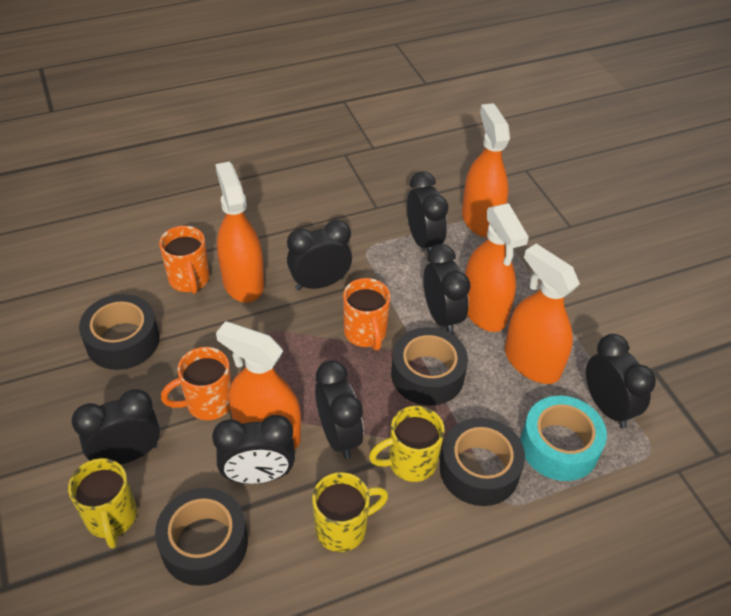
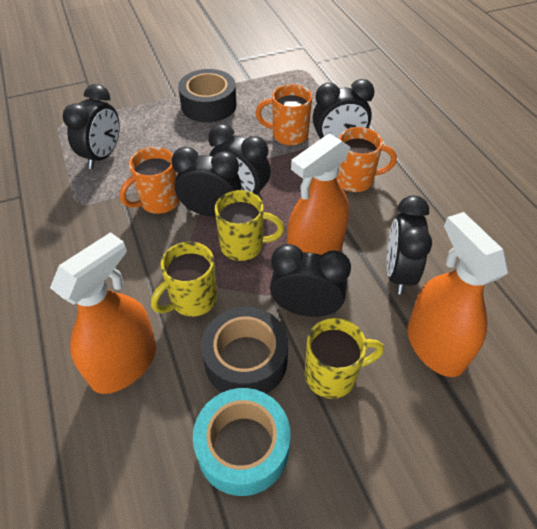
black clock: 7 -> 6
black tape: 4 -> 2
orange spray bottle: 5 -> 3

